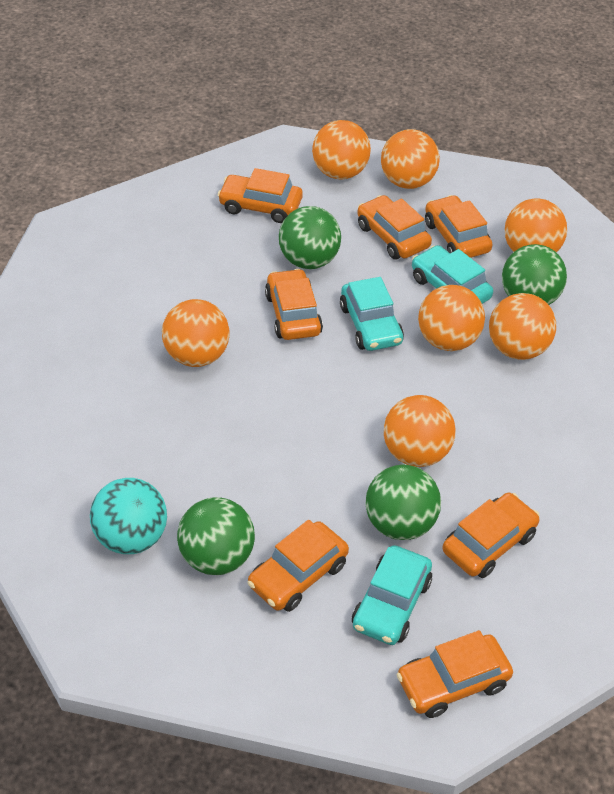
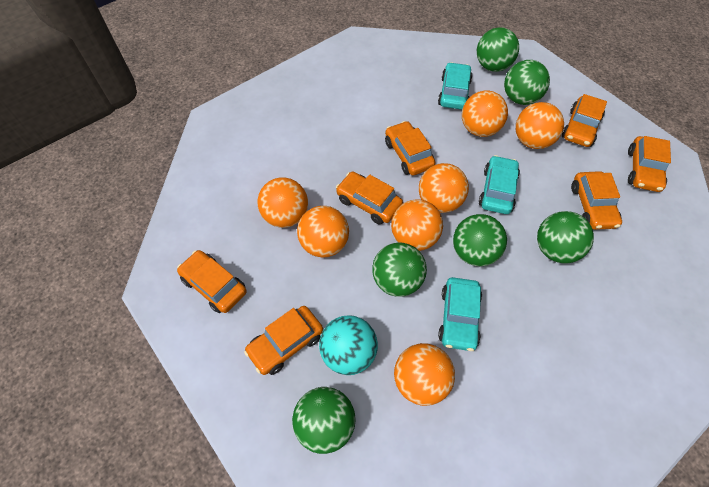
green ball: 4 -> 6

